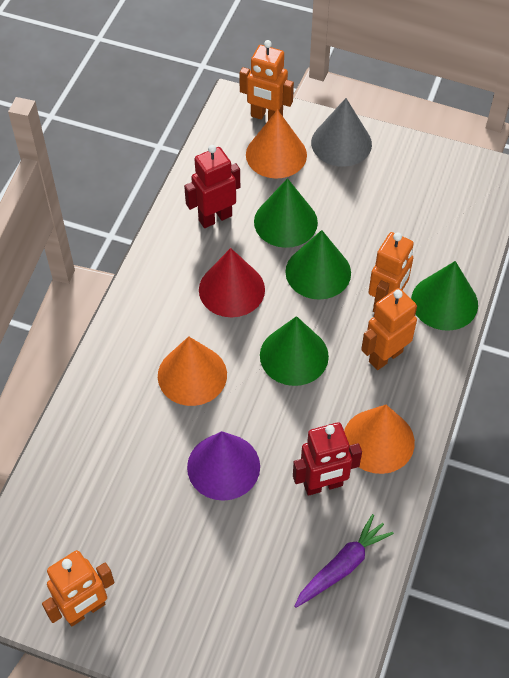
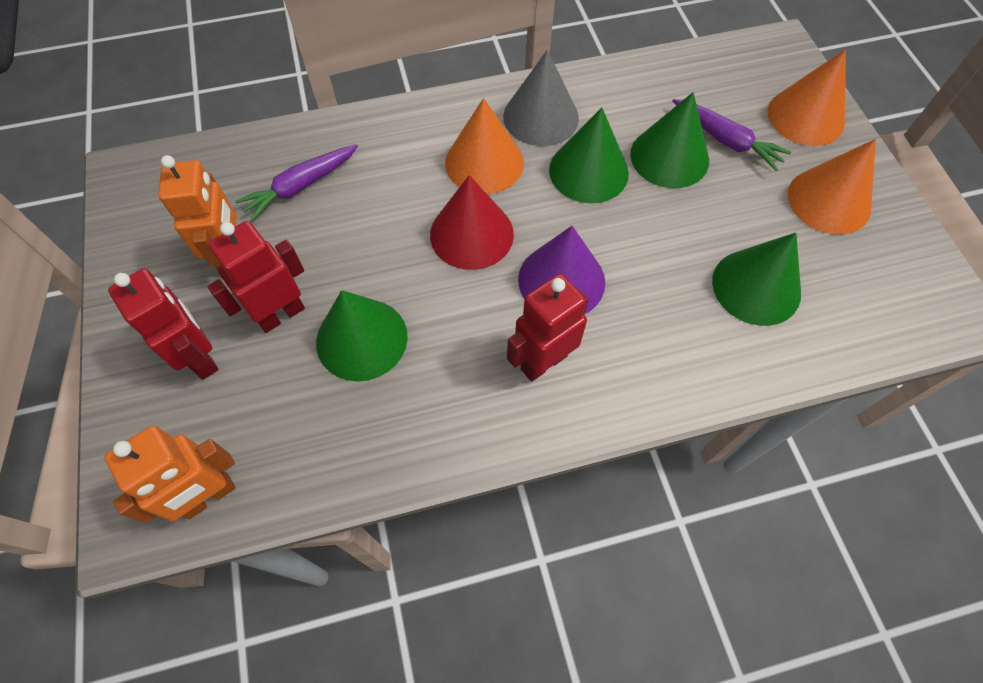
orange robot: 4 -> 2
purple carrot: 1 -> 2
red robot: 2 -> 3

